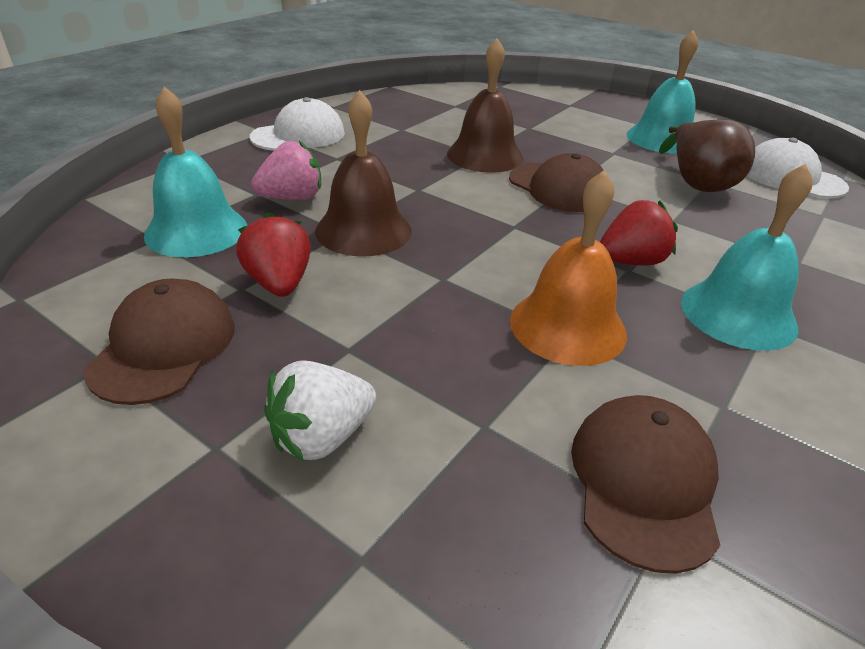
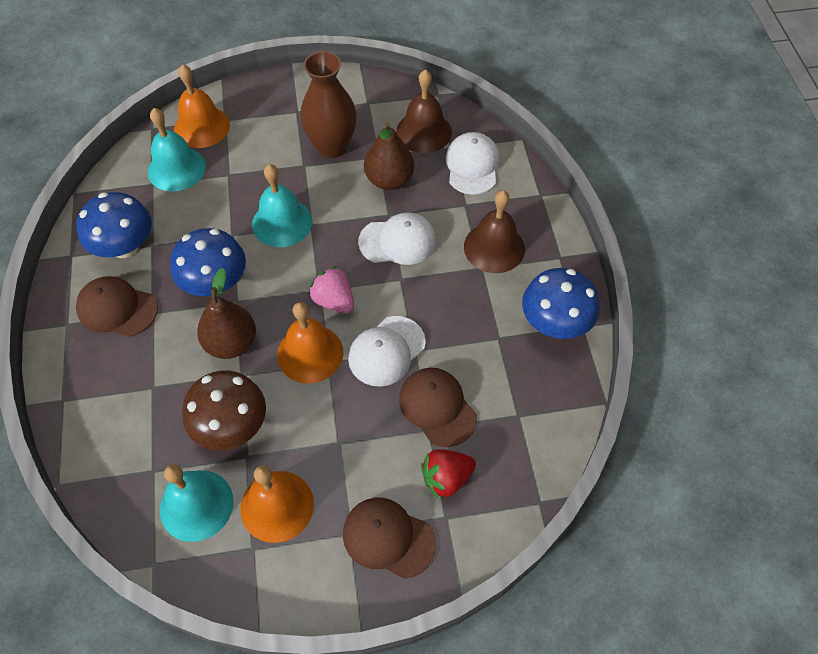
blue mushroom: 0 -> 3
brown mushroom: 0 -> 1
brown pear: 1 -> 2
brown vase: 0 -> 1
orange bell: 1 -> 3
red strawberry: 2 -> 1
white cap: 2 -> 3
white strawberry: 1 -> 0

